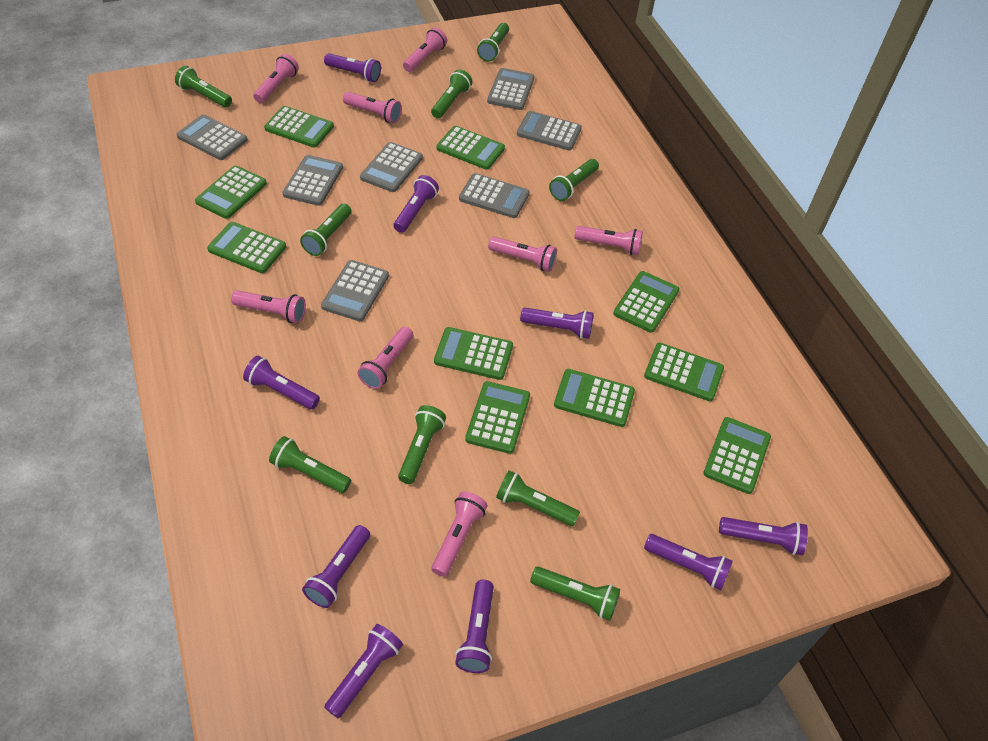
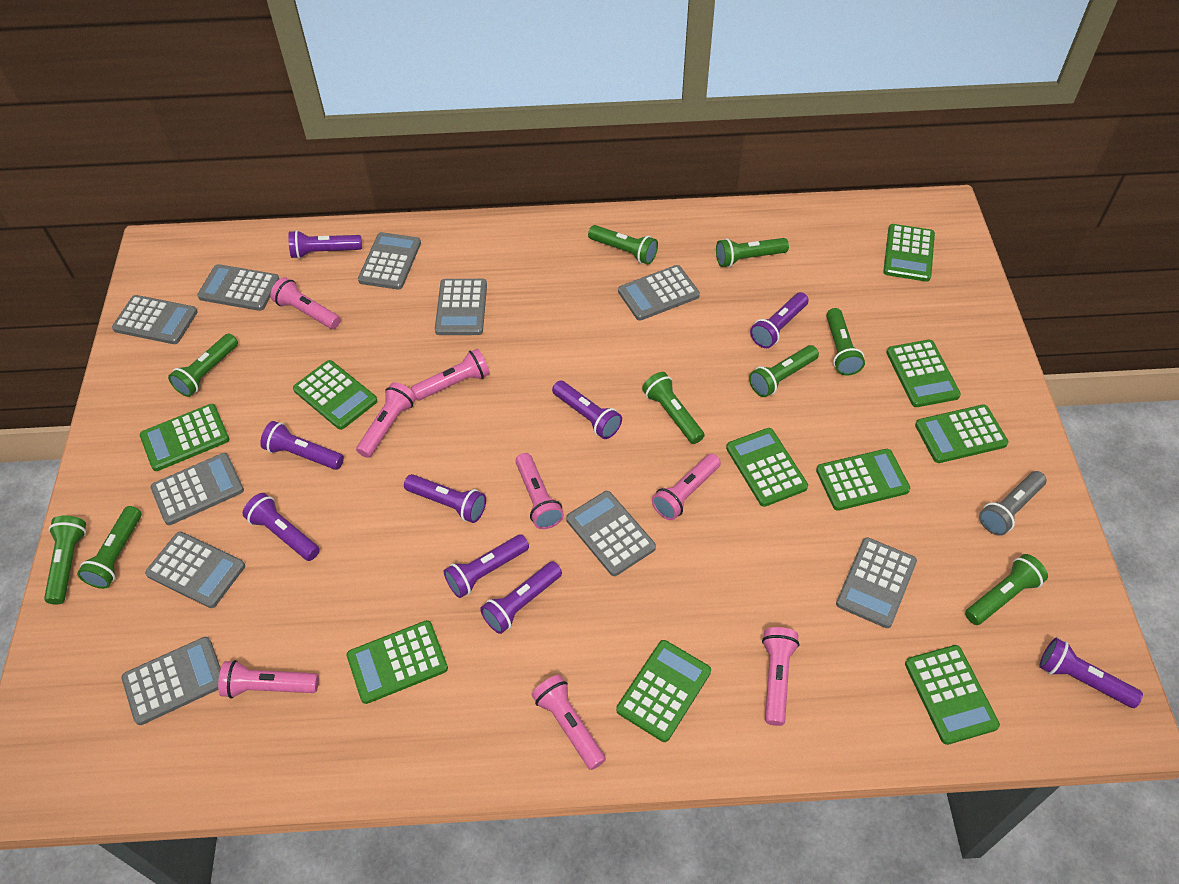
grey calculator: 7 -> 10
grey flashlight: 0 -> 1

